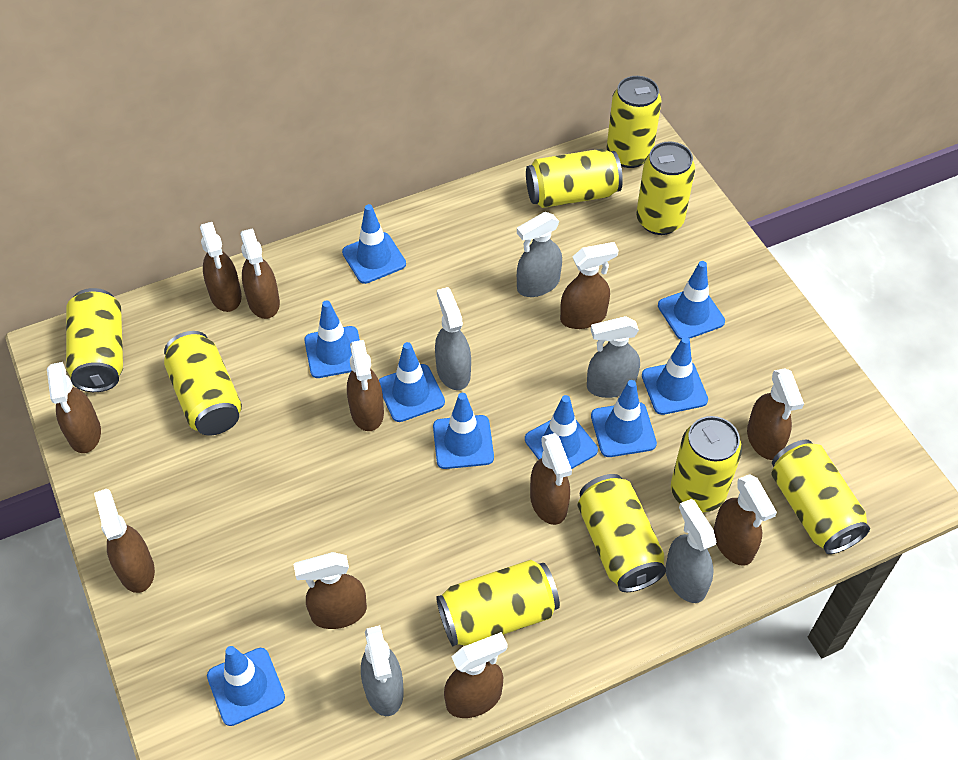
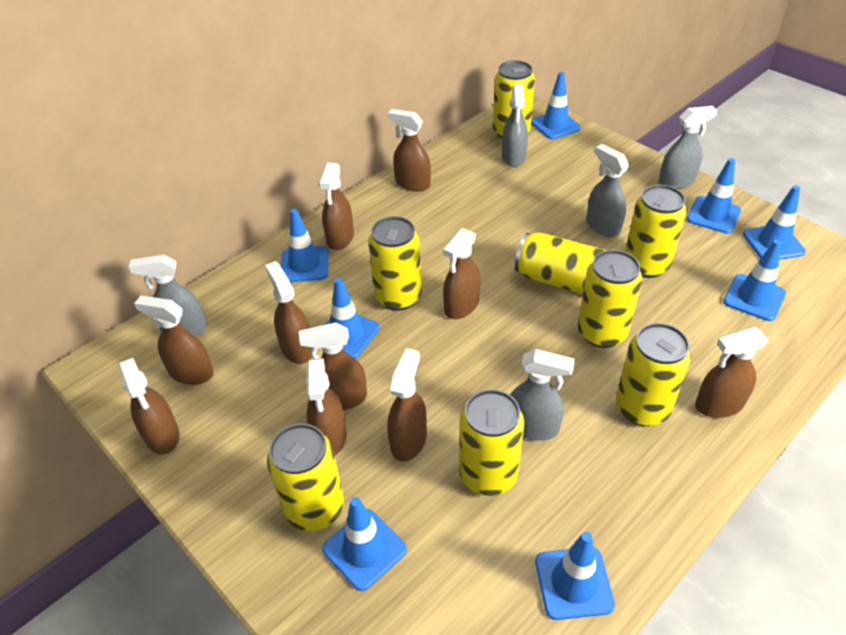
blue traffic cone: 9 -> 8
brown spray bottle: 11 -> 10
yellow can: 9 -> 8

